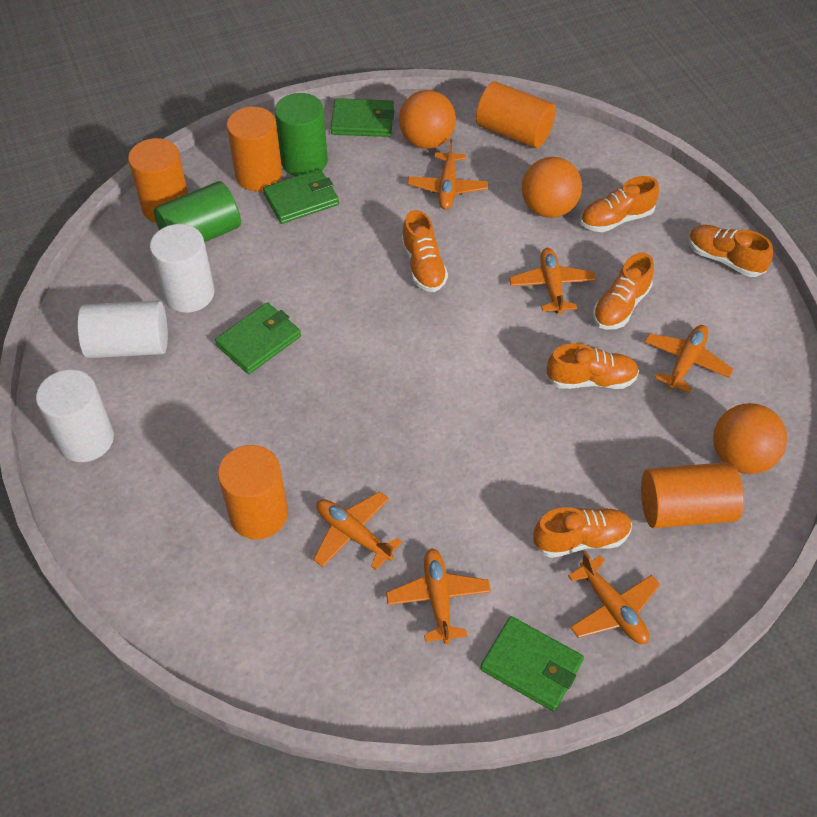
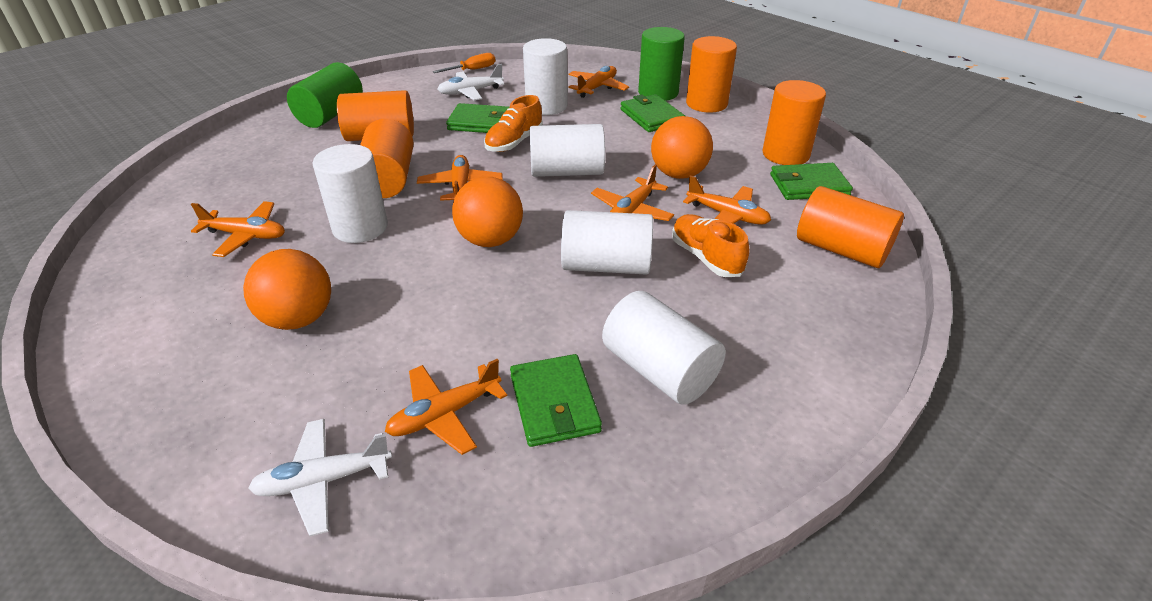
orange screwdriver: 0 -> 1
orange shoe: 6 -> 2
white cylinder: 3 -> 5
white plane: 0 -> 2

